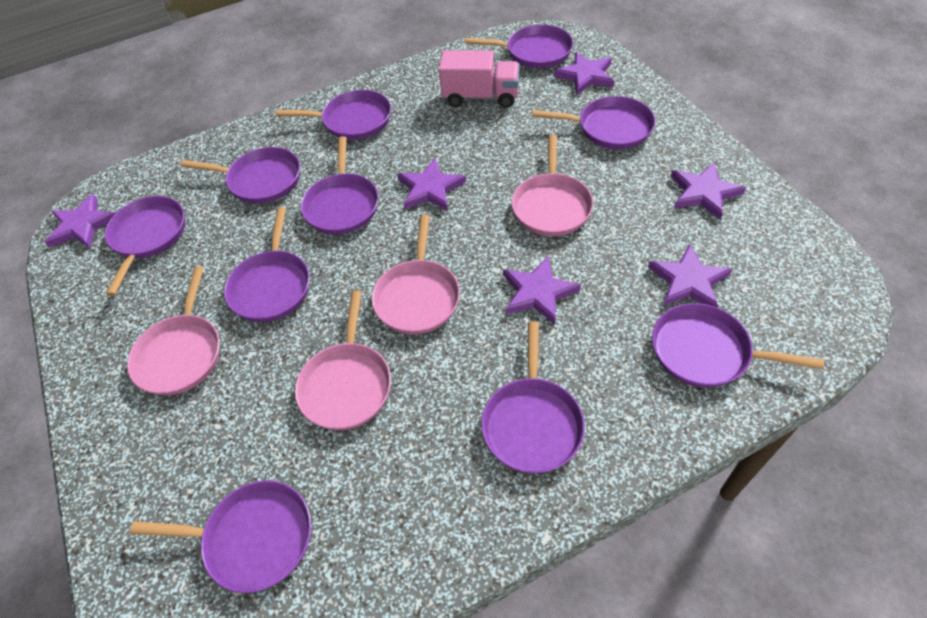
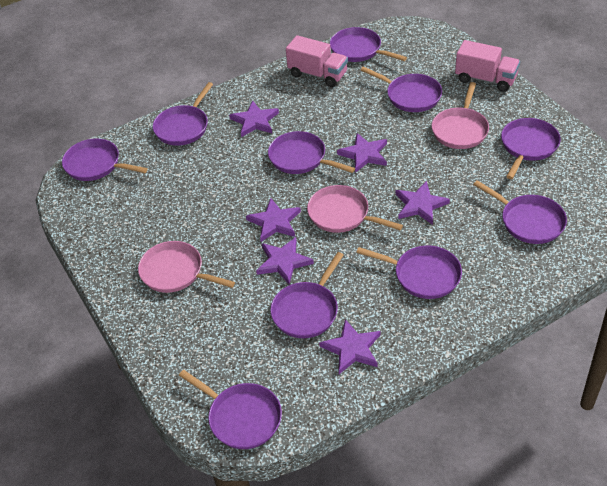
pink pan: 4 -> 3
pink truck: 1 -> 2

